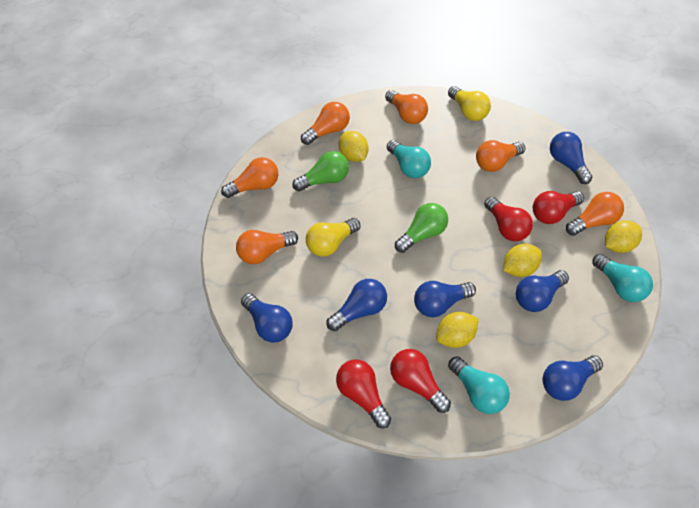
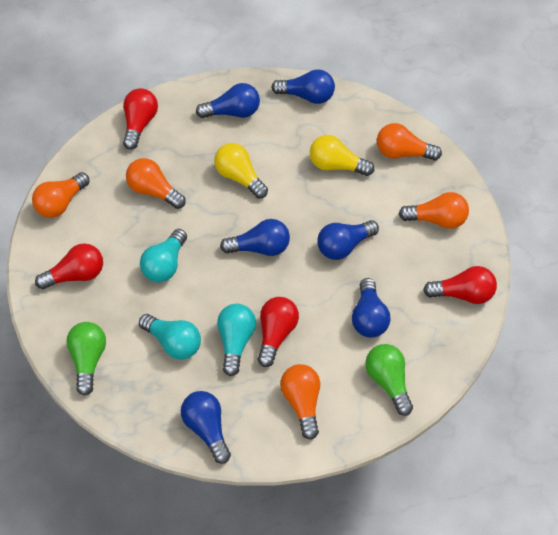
orange light bulb: 6 -> 5
yellow lemon: 4 -> 0

